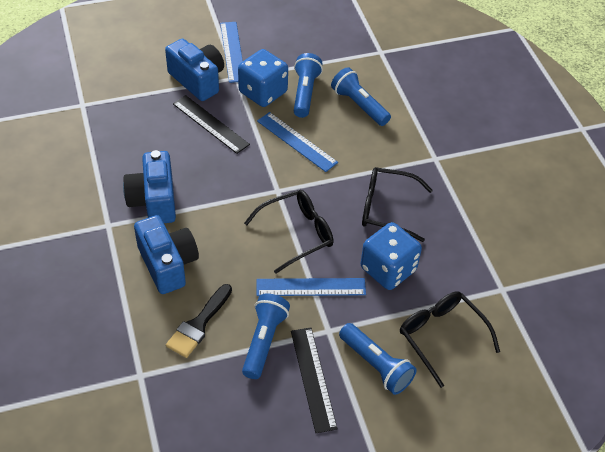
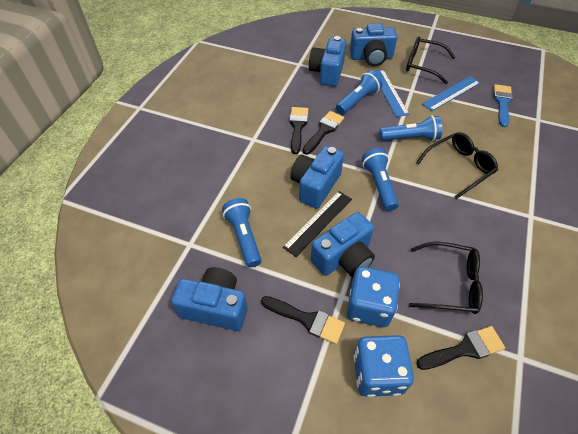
black brush: 1 -> 4
black ruler: 2 -> 1
blue brush: 0 -> 1
blue camera: 3 -> 5
blue ruler: 3 -> 2

